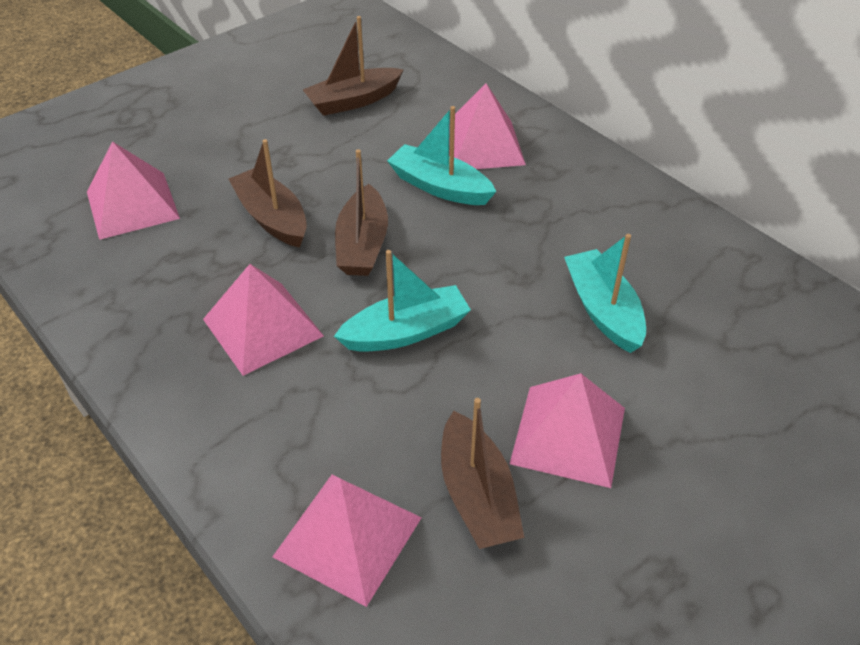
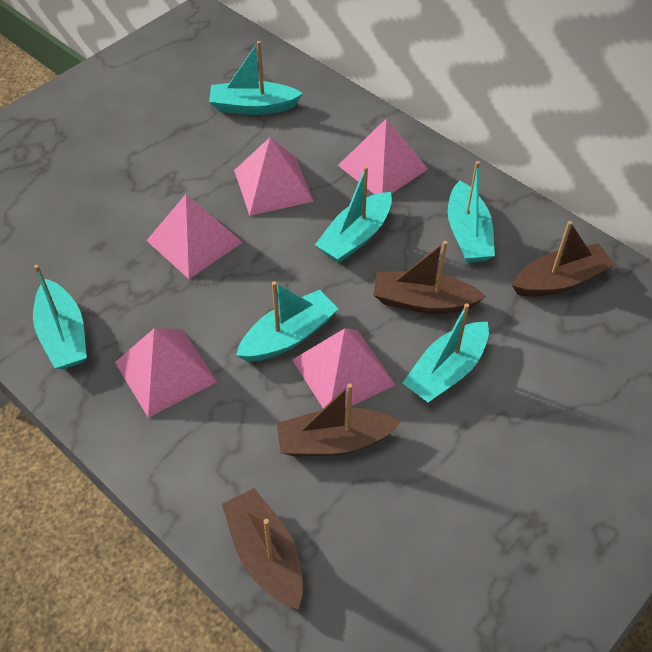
turquoise boat: 3 -> 6

